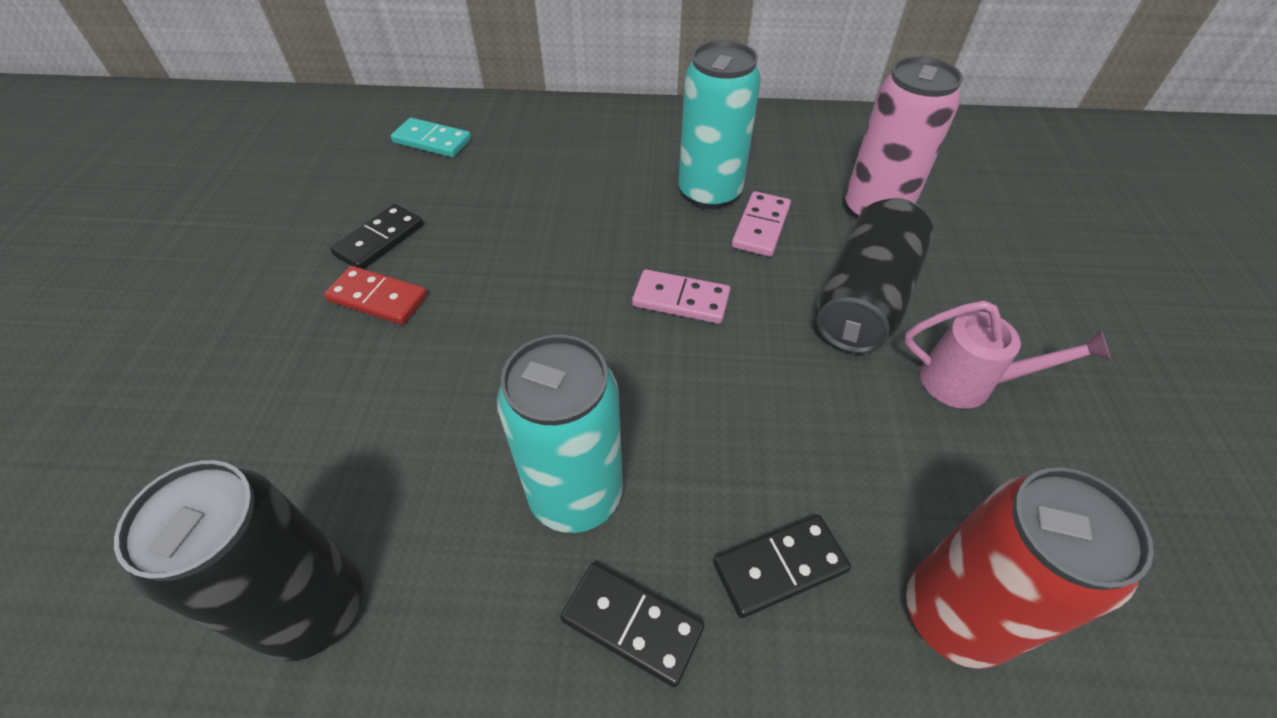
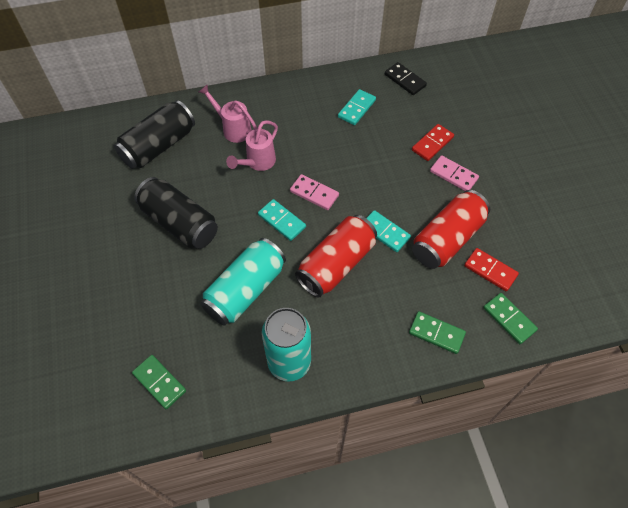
black domino: 3 -> 1
green domino: 0 -> 3
pink can: 1 -> 0
pink watering can: 1 -> 2
red can: 1 -> 2
red domino: 1 -> 2
turquoise domino: 1 -> 3

